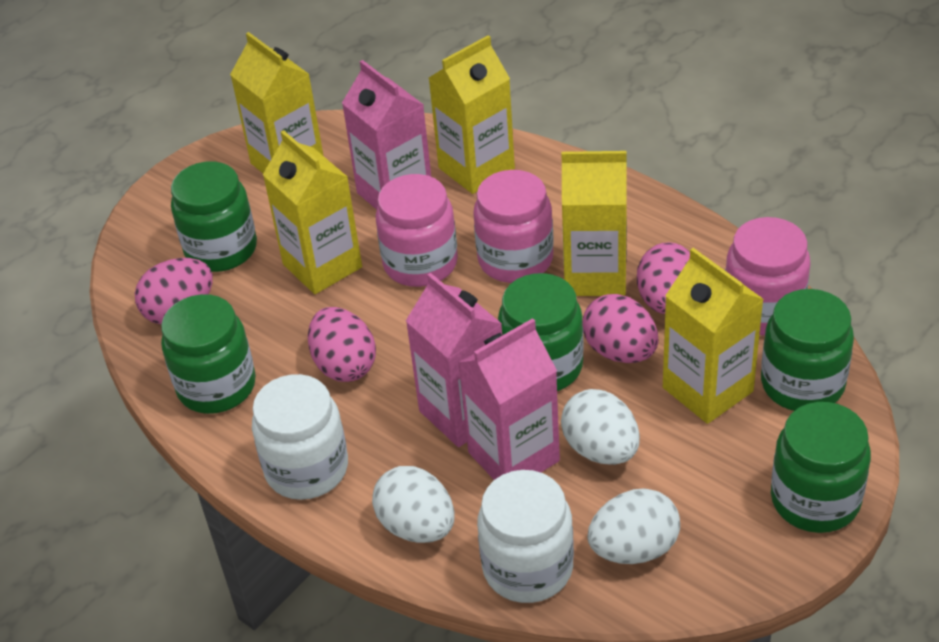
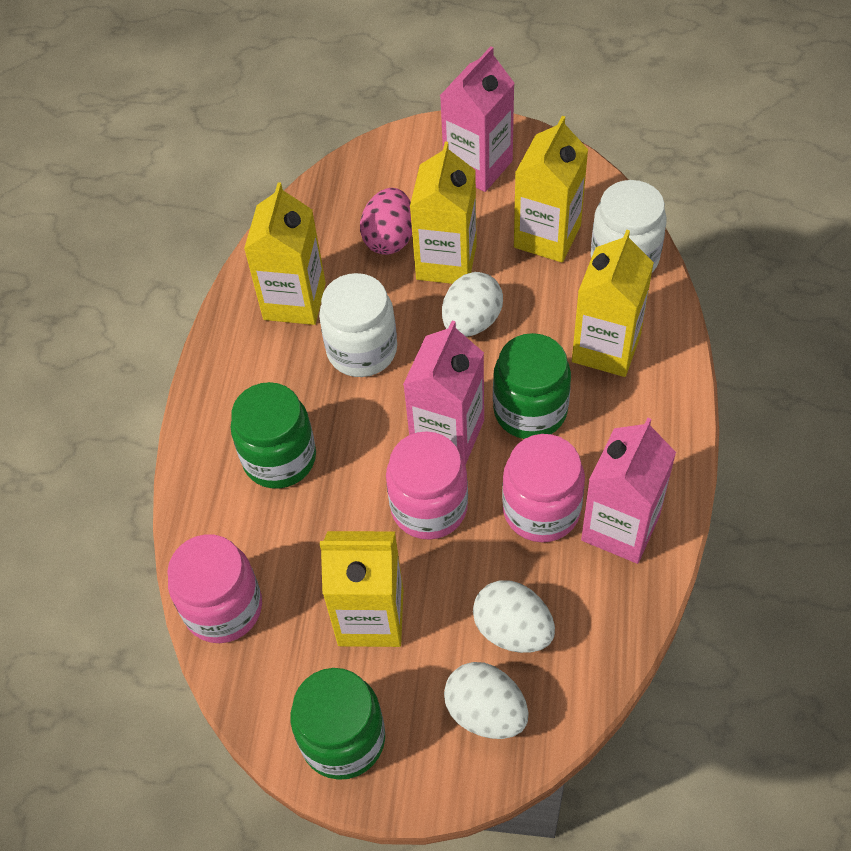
green jar: 5 -> 3
pink egg: 4 -> 1

